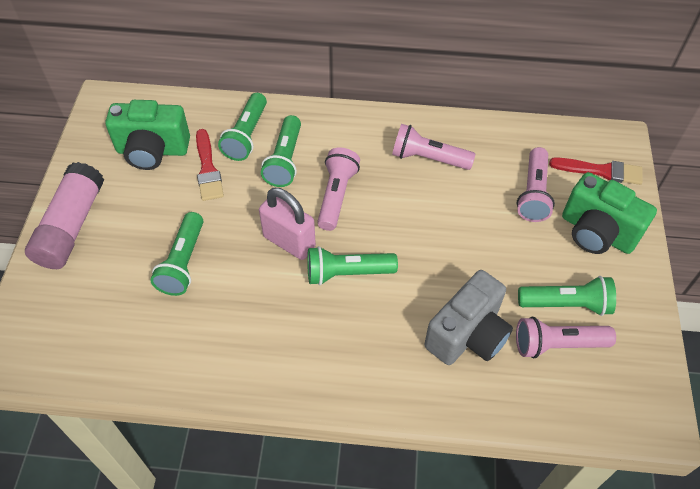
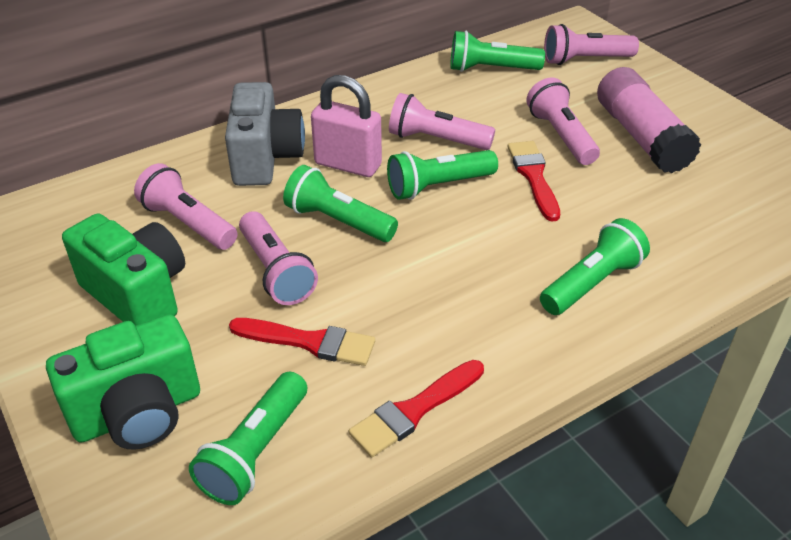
pink flashlight: 4 -> 5
red brush: 2 -> 3

